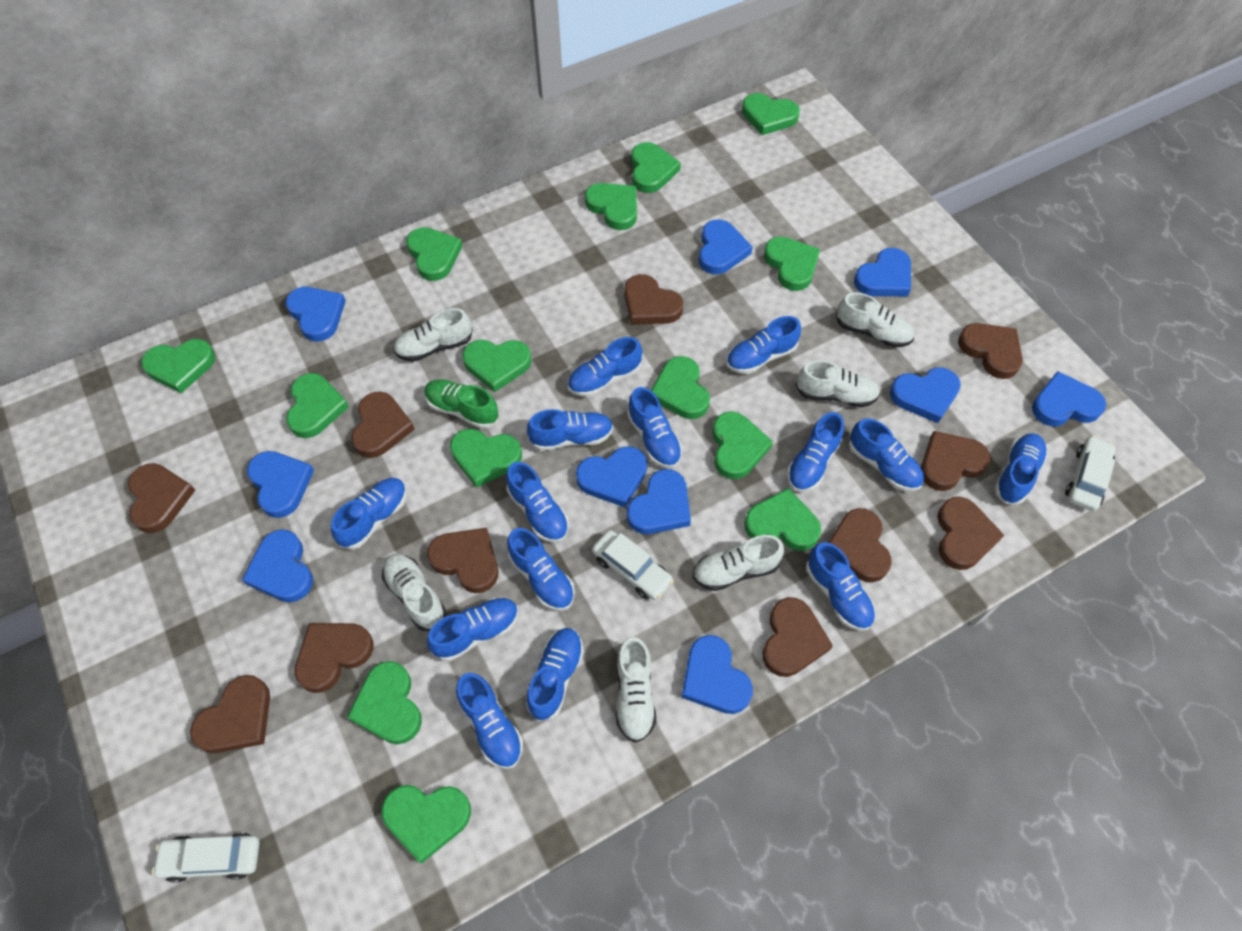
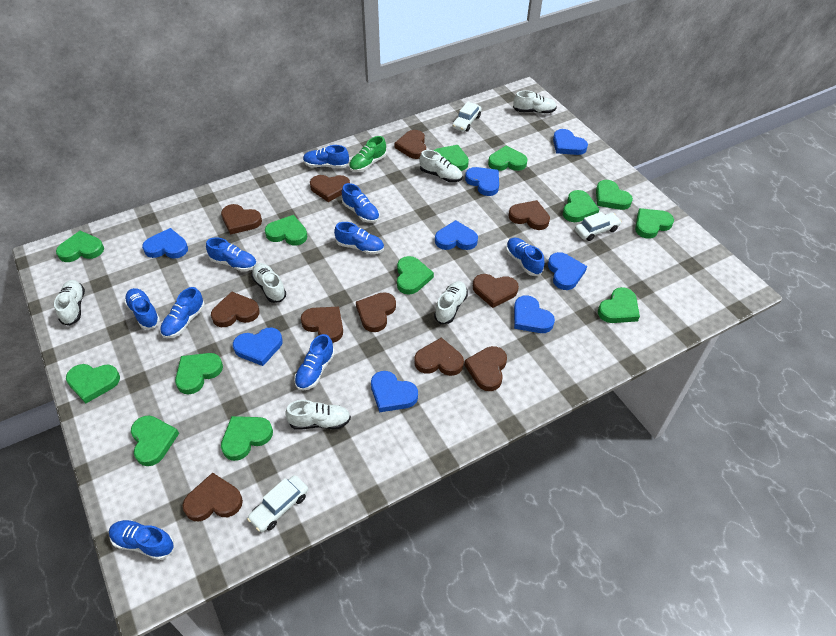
blue heart: 10 -> 8
blue shoe: 14 -> 9
green heart: 14 -> 13

